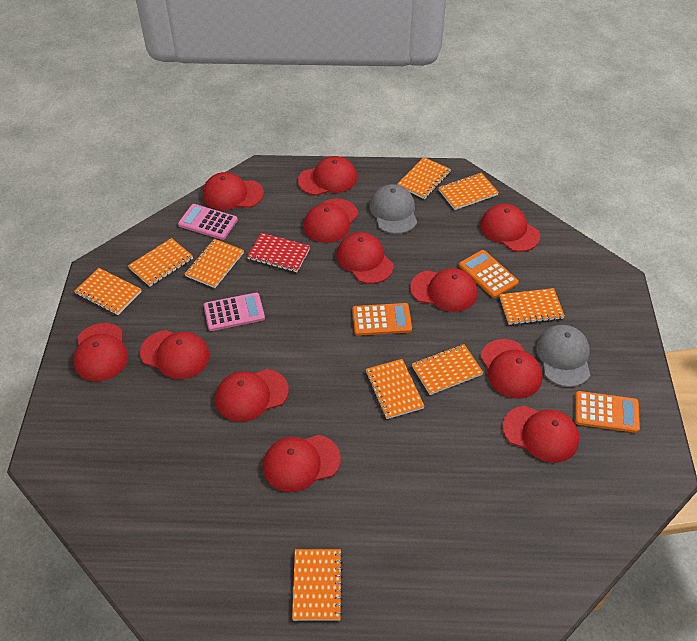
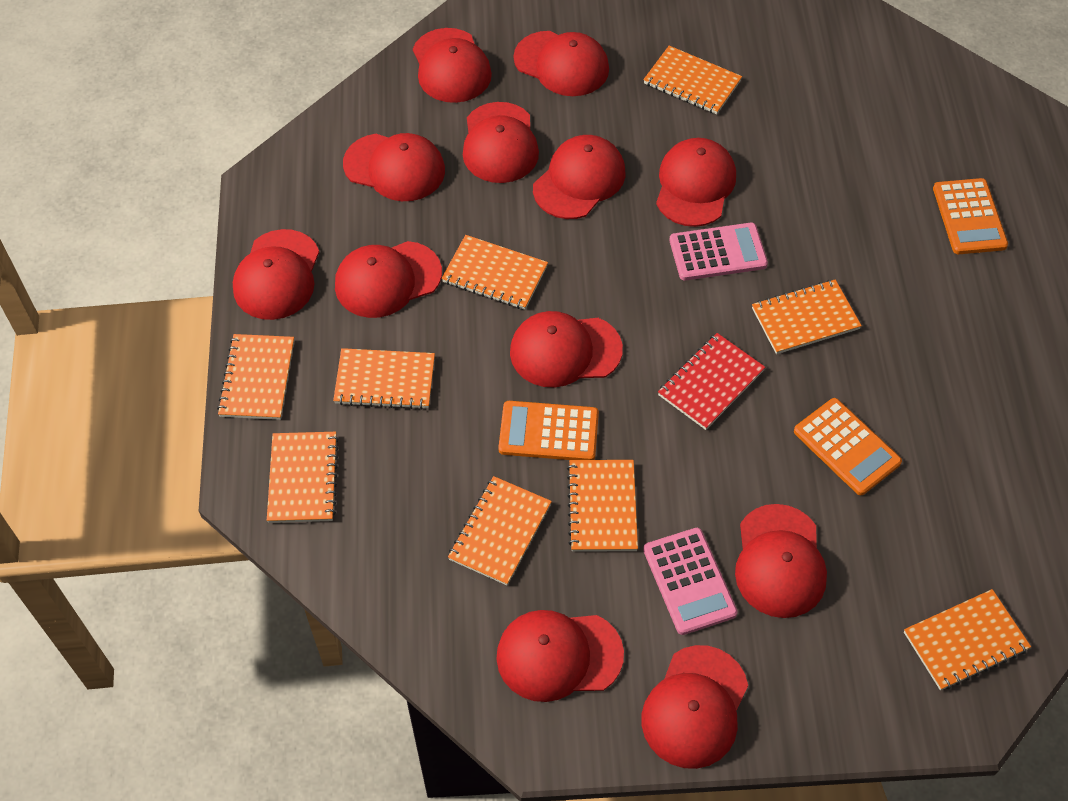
grey cap: 2 -> 0

